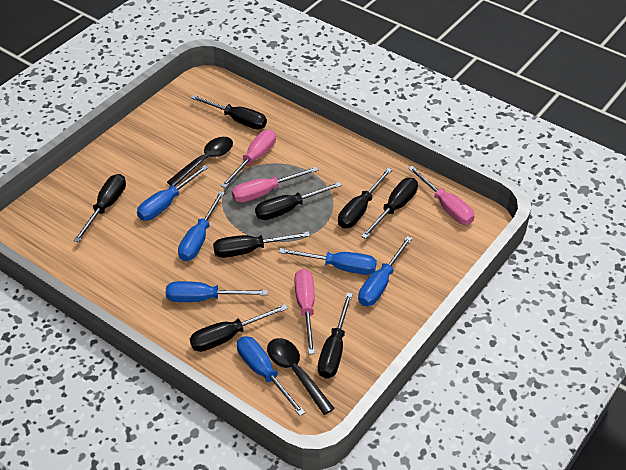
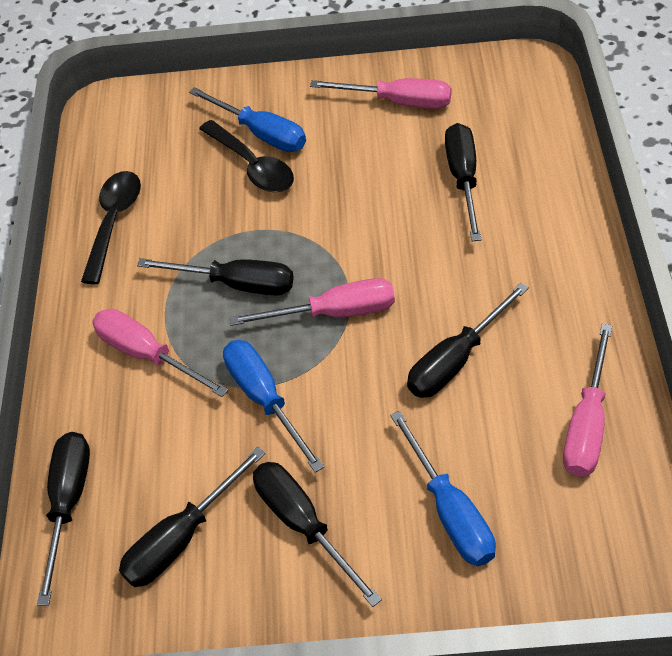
black screwdriver: 8 -> 6
blue screwdriver: 6 -> 3

